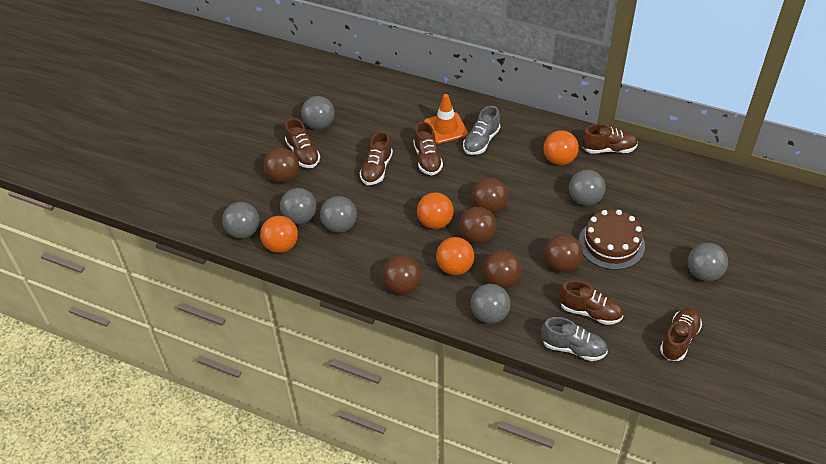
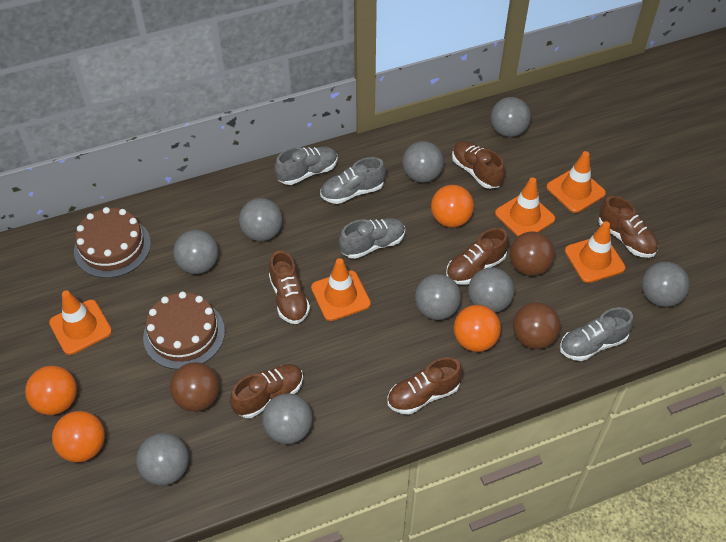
brown ball: 6 -> 3
brown cake: 1 -> 2
grey ball: 7 -> 9
grey shoe: 2 -> 4
orange traffic cone: 1 -> 5

